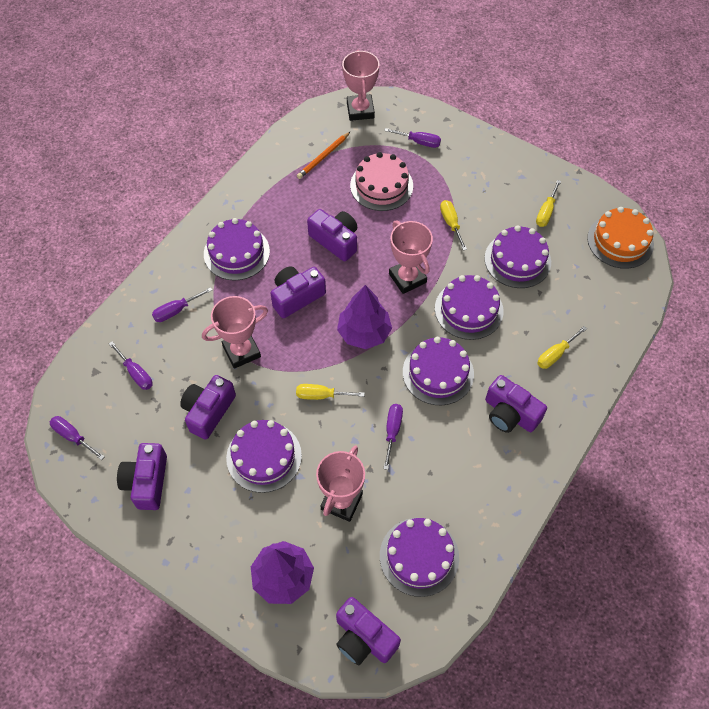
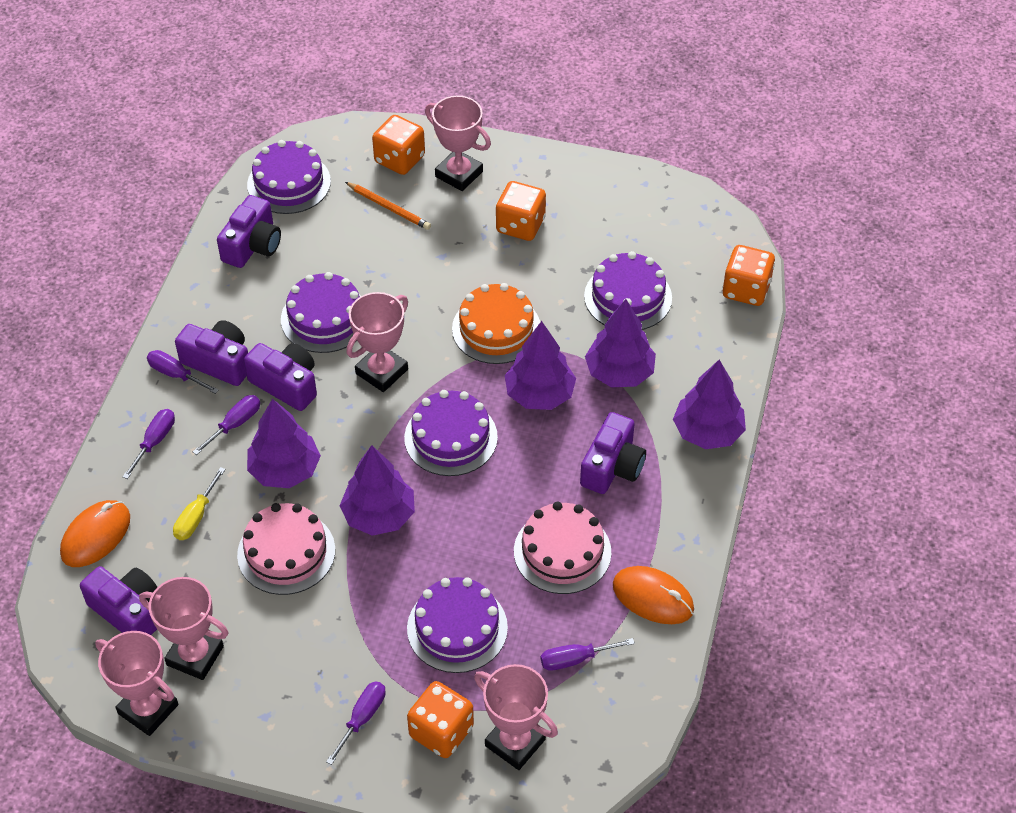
orange dice: 0 -> 4
orange mouse: 0 -> 2
pink cake: 1 -> 2
pink trophy: 4 -> 5
purple cake: 6 -> 5
purple camera: 6 -> 5
purple tree: 2 -> 5
yellow screwdriver: 4 -> 1

